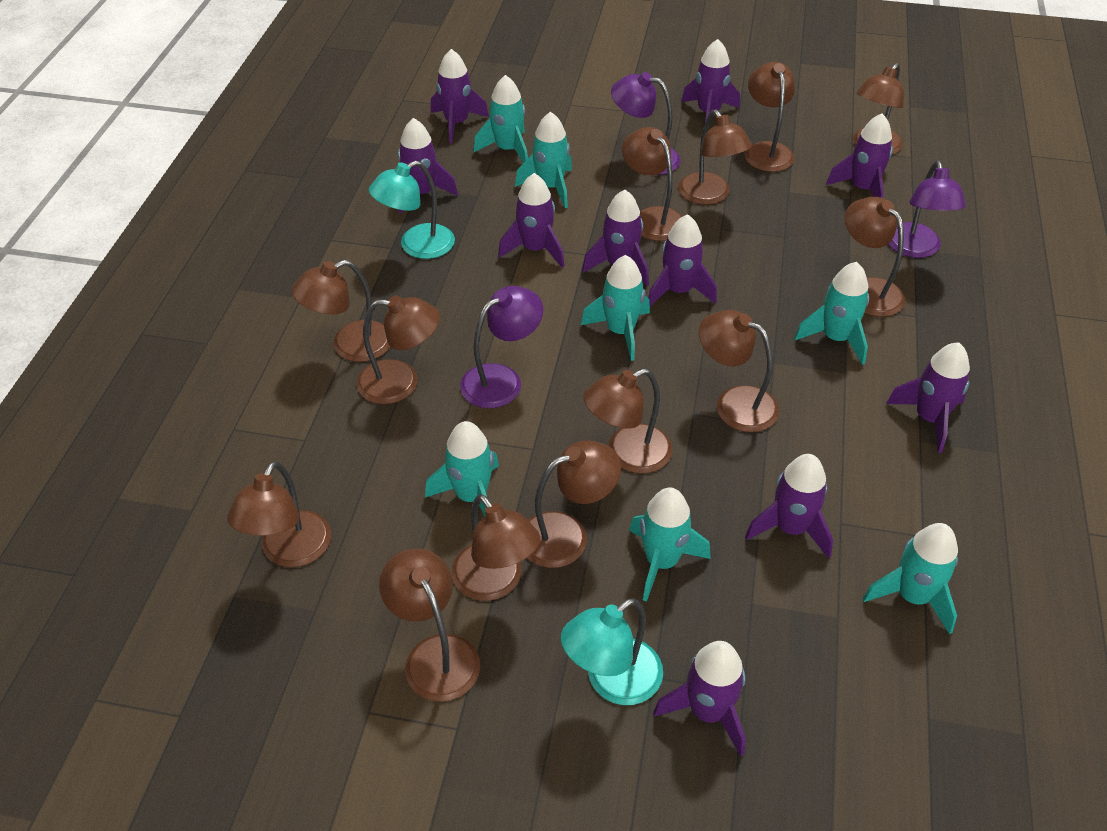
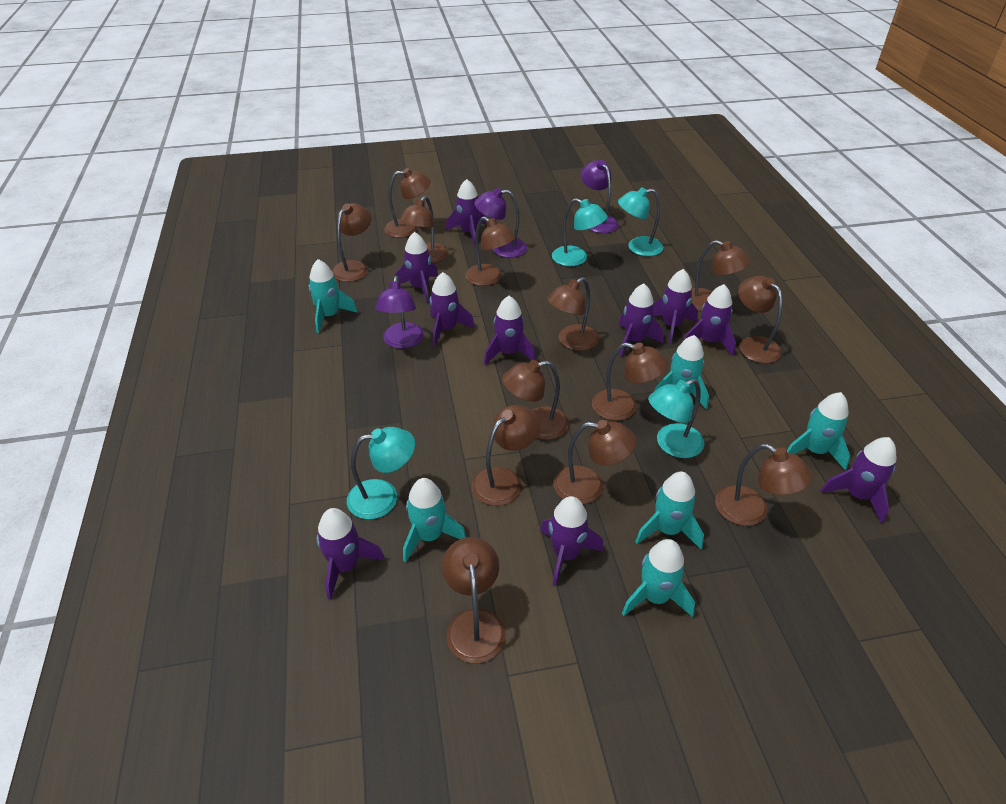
turquoise lamp: 2 -> 4
turquoise rocket: 7 -> 6

